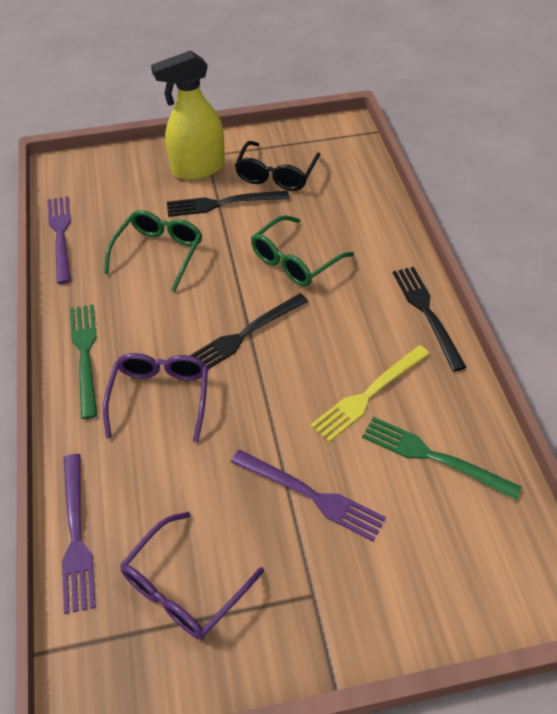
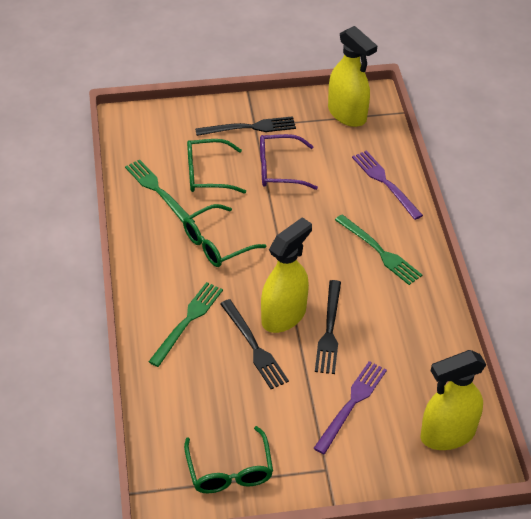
black glasses: 1 -> 0
green fork: 2 -> 3
green glasses: 2 -> 3
purple fork: 3 -> 2
purple glasses: 2 -> 1
yellow fork: 1 -> 0
yellow spray bottle: 1 -> 3

